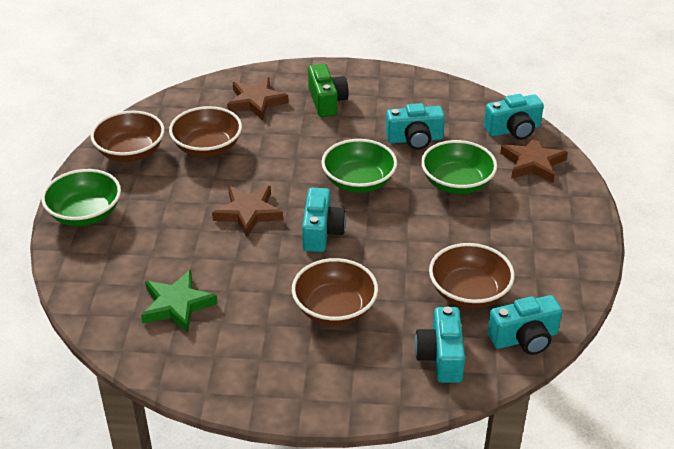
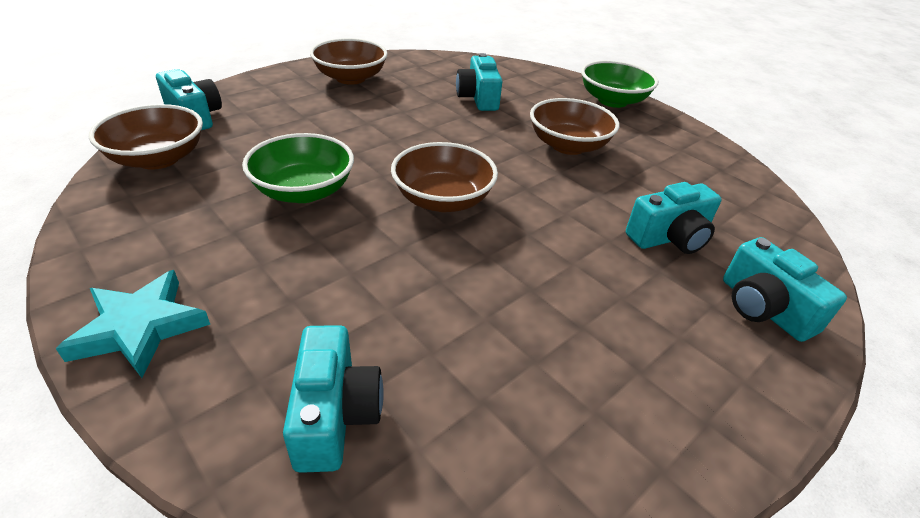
brown star: 3 -> 0
green bowl: 3 -> 2
green camera: 1 -> 0
green star: 1 -> 0
turquoise star: 0 -> 1

